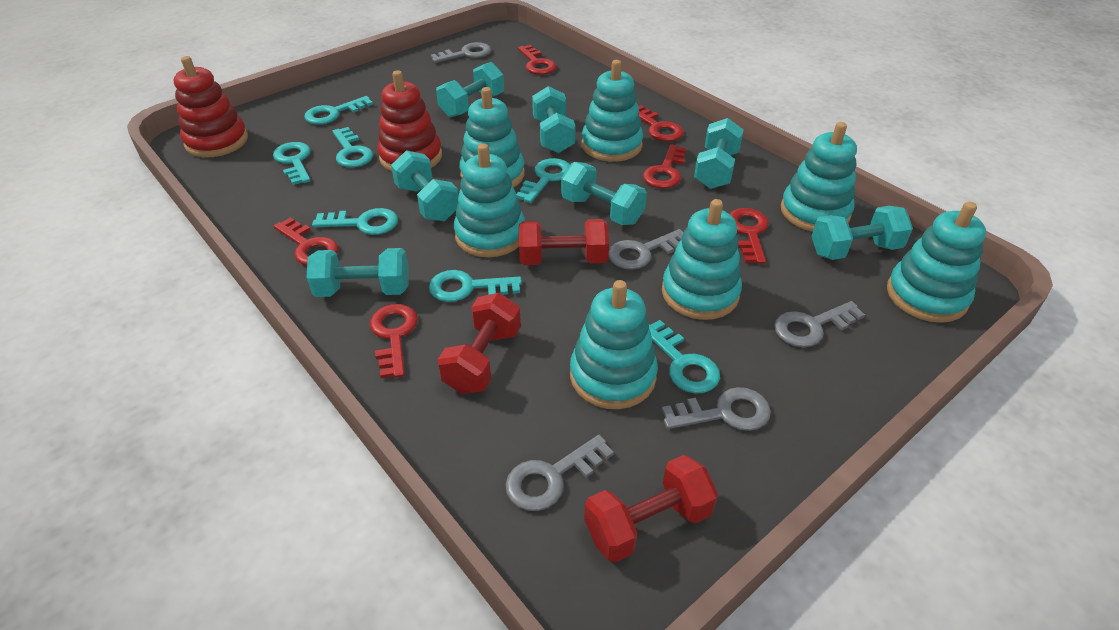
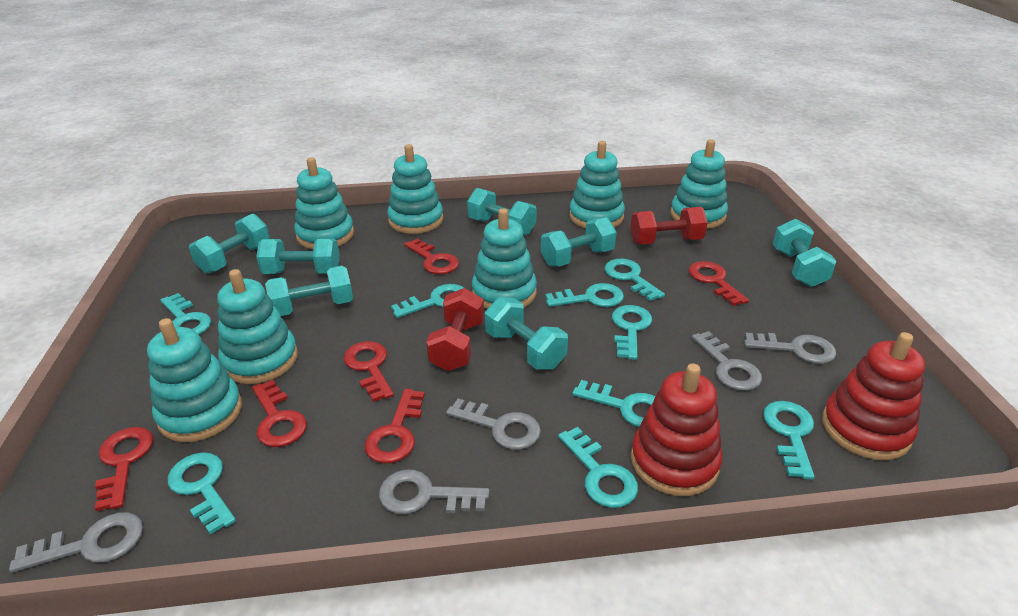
red dumbbell: 3 -> 2
turquoise key: 7 -> 9

